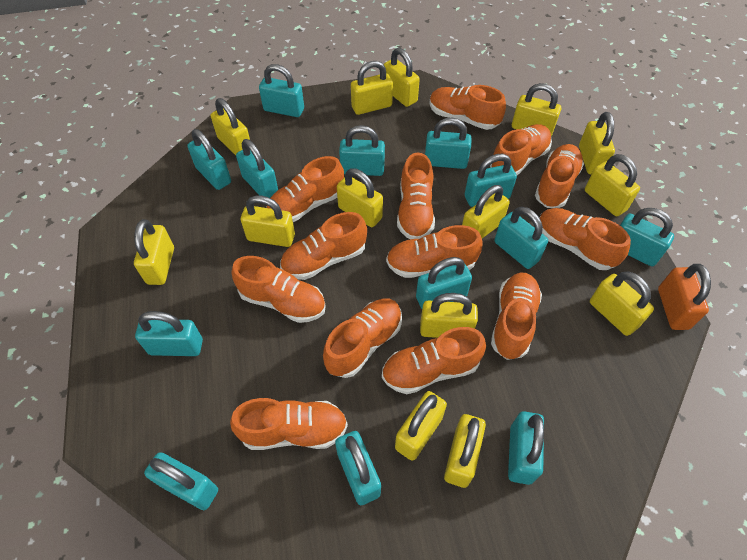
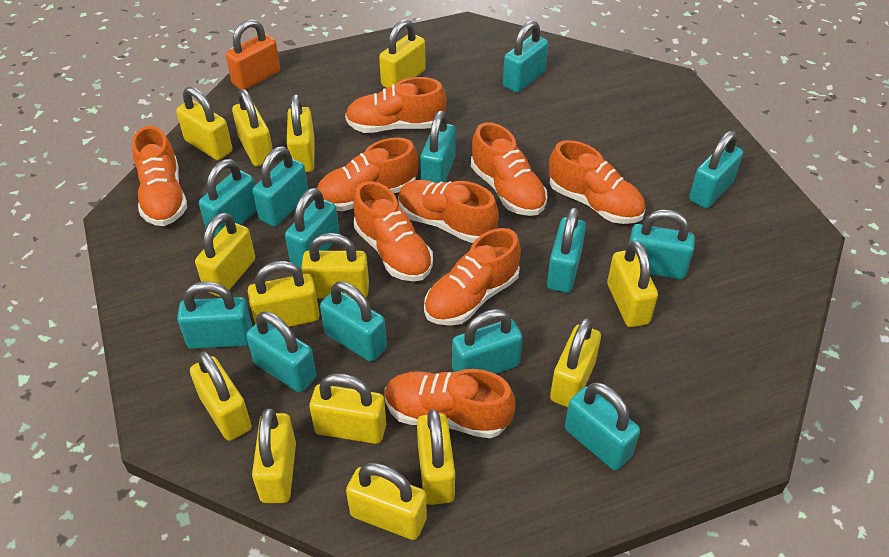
orange shoe: 13 -> 9

